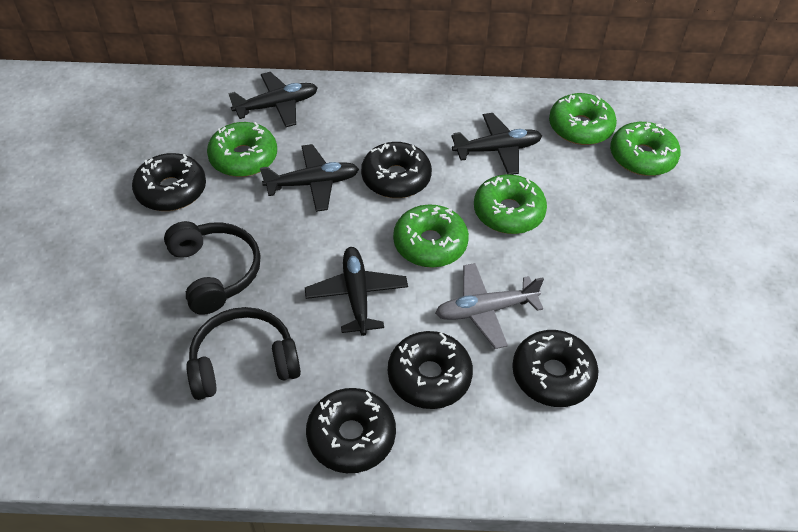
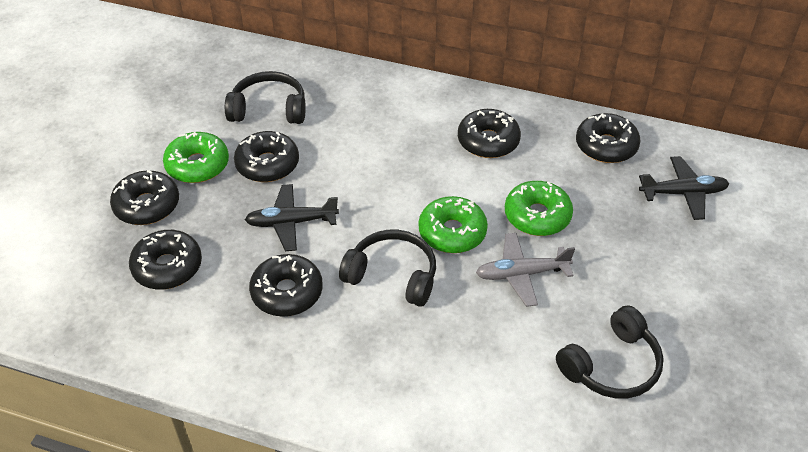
black donut: 5 -> 6
black headphones: 2 -> 3
black plane: 4 -> 2
green donut: 5 -> 3

